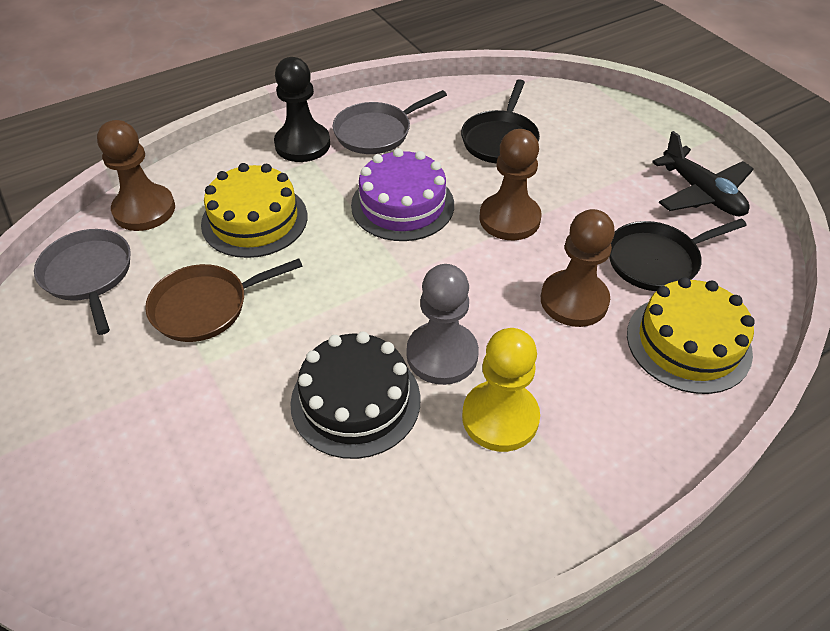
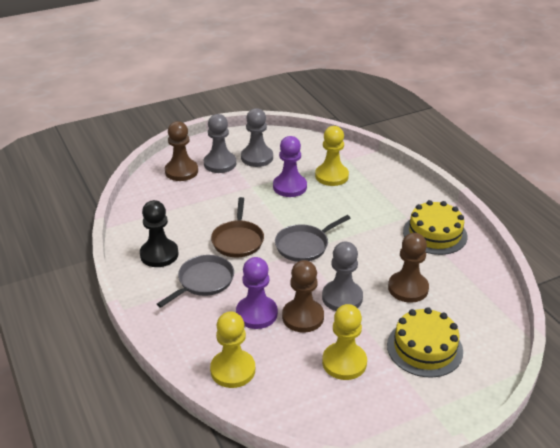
black cake: 1 -> 0
black pan: 2 -> 0
black plane: 1 -> 0
grey pawn: 1 -> 3
purple cake: 1 -> 0
purple pawn: 0 -> 2
yellow pawn: 1 -> 3

